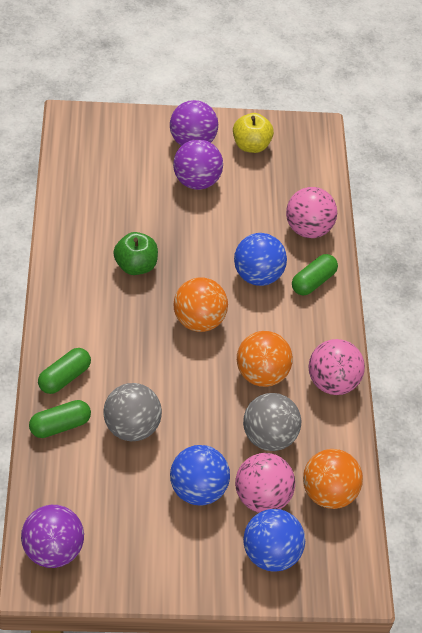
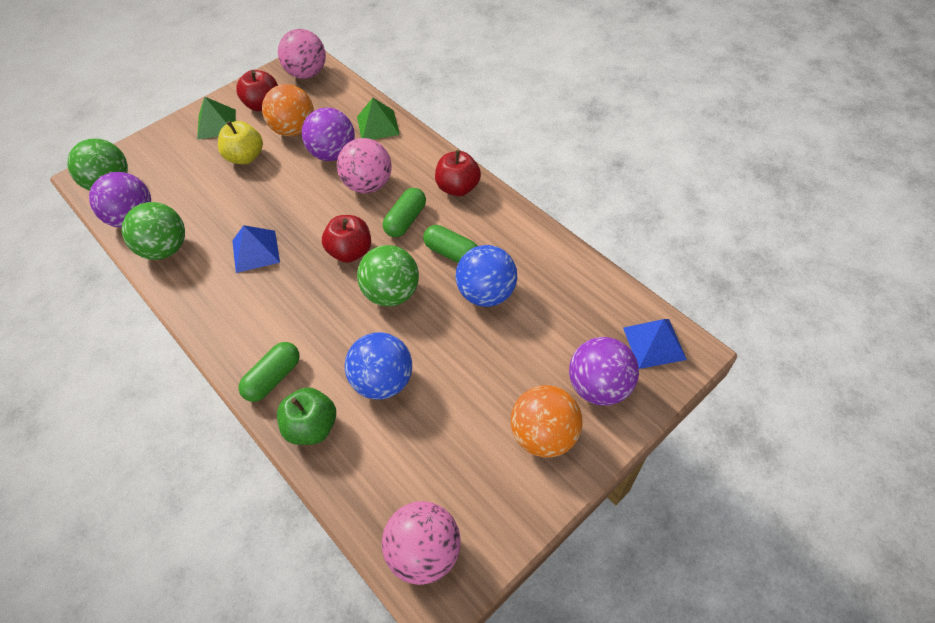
blue ball: 3 -> 2
blue pyramid: 0 -> 2
green ball: 0 -> 3
green pyramid: 0 -> 2
grey ball: 2 -> 0
orange ball: 3 -> 2
red apple: 0 -> 3

